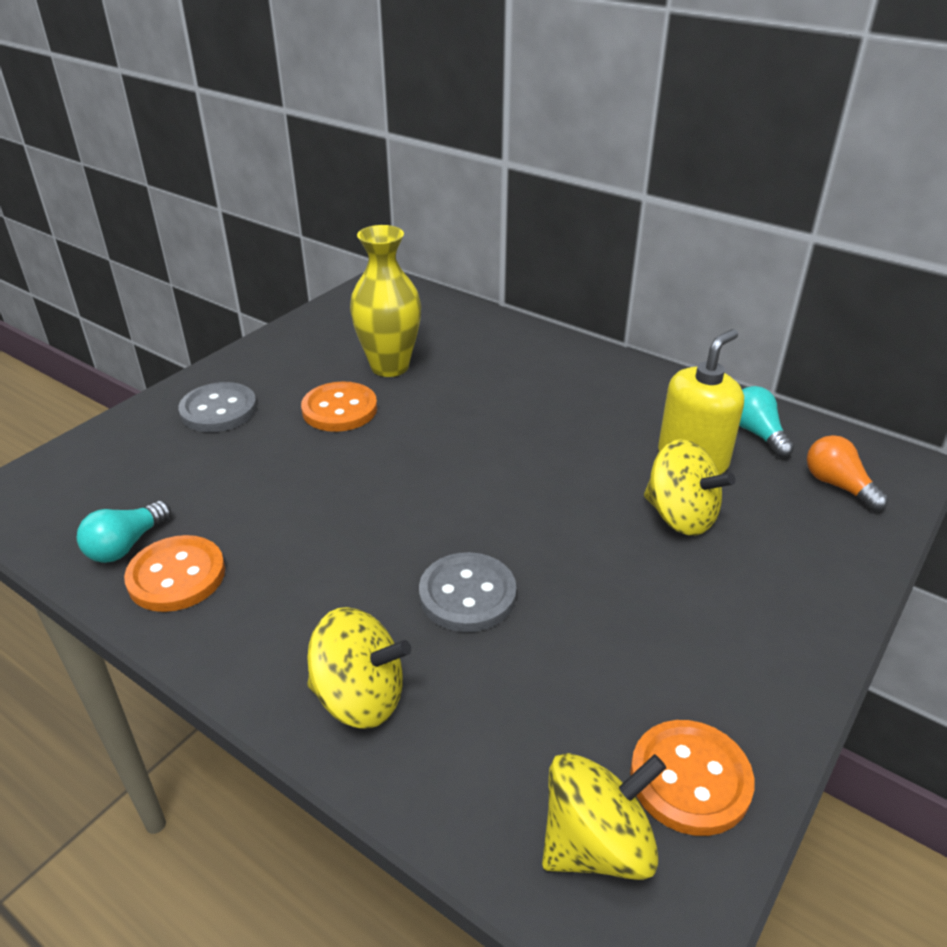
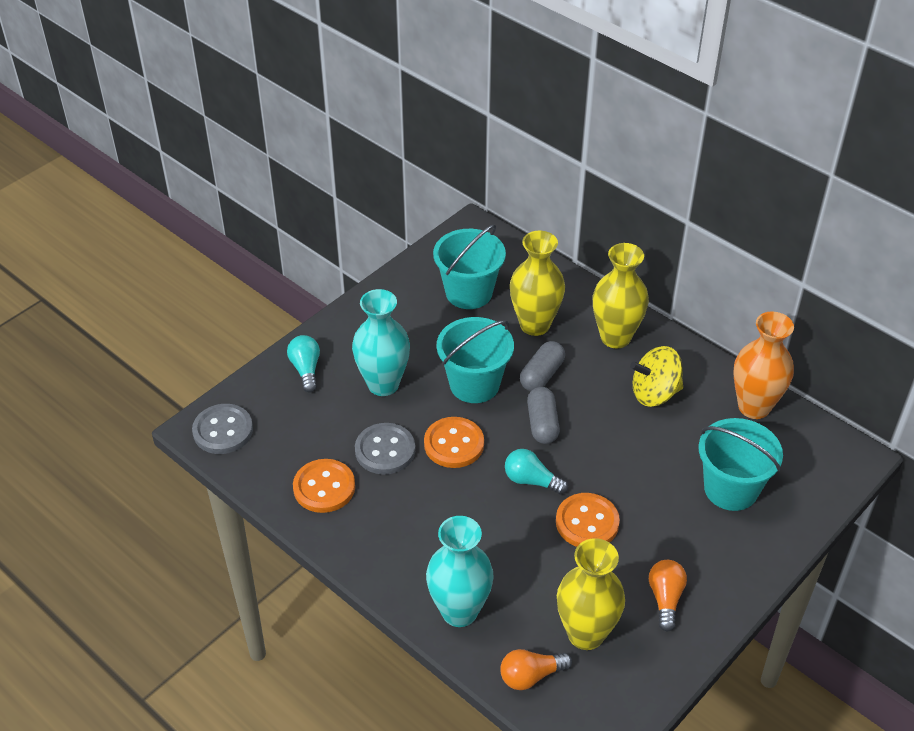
grey capsule: 0 -> 2
orange light bulb: 1 -> 2
orange vase: 0 -> 1
turquoise bucket: 0 -> 3
turquoise vase: 0 -> 2
yellow soap dispenser: 1 -> 0
yellow spinning top: 3 -> 1
yellow vase: 1 -> 3

